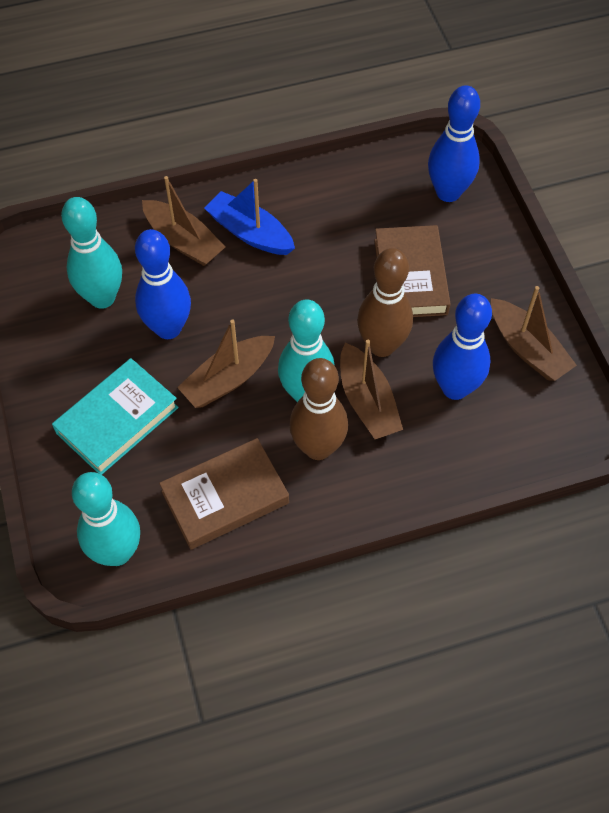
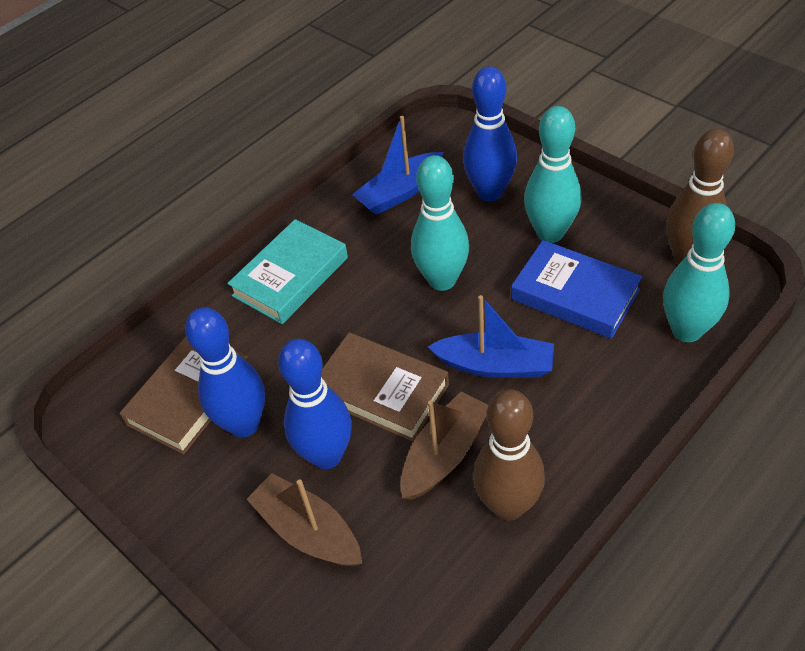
blue boat: 1 -> 2
blue book: 0 -> 1
brown boat: 4 -> 2

